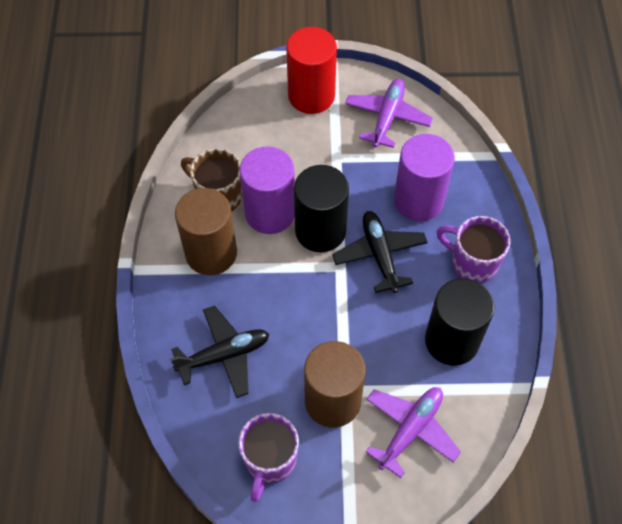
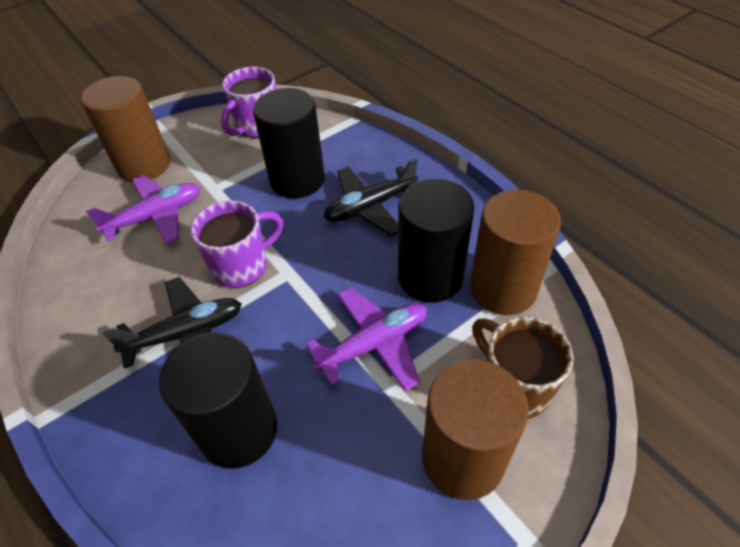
black cylinder: 2 -> 3
brown cylinder: 2 -> 3
purple cylinder: 2 -> 0
red cylinder: 1 -> 0

